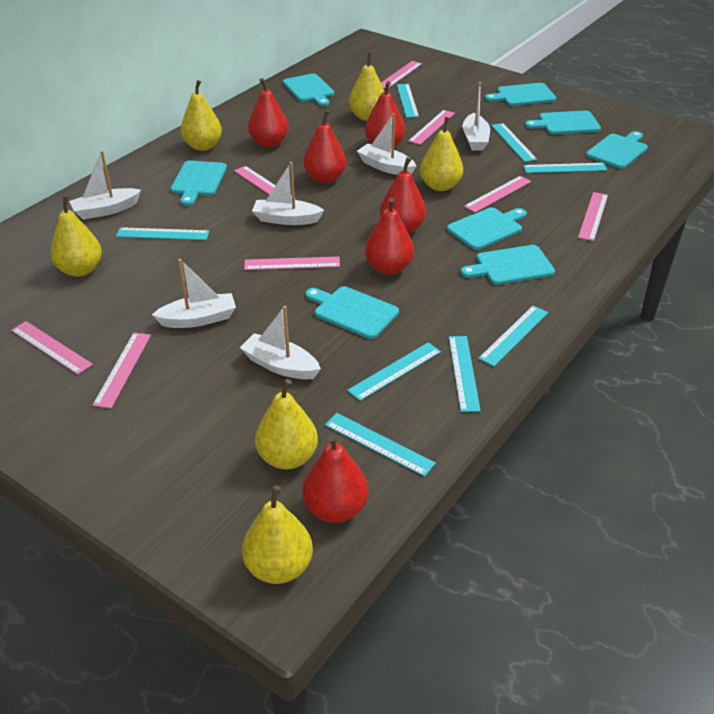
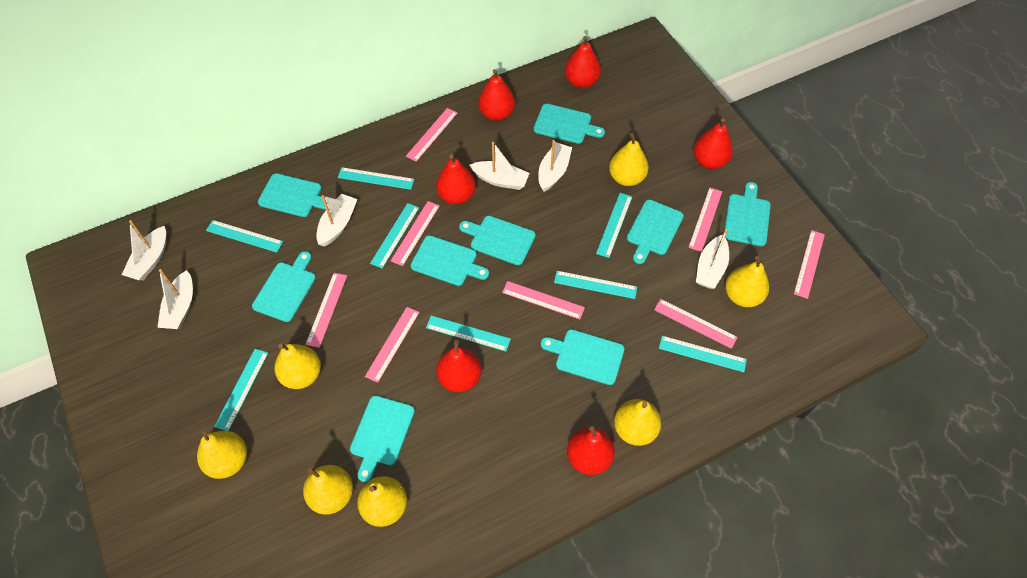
turquoise cutting board: 8 -> 9
yellow pear: 6 -> 7

